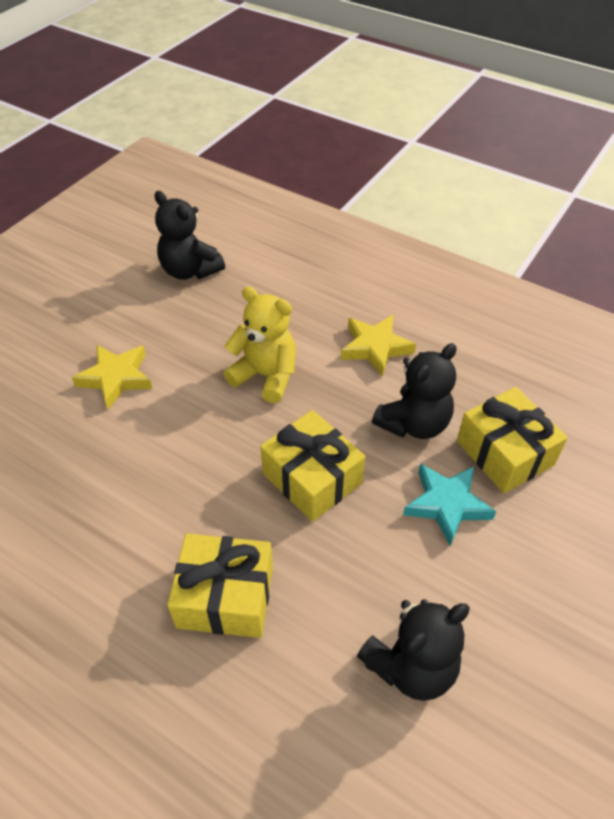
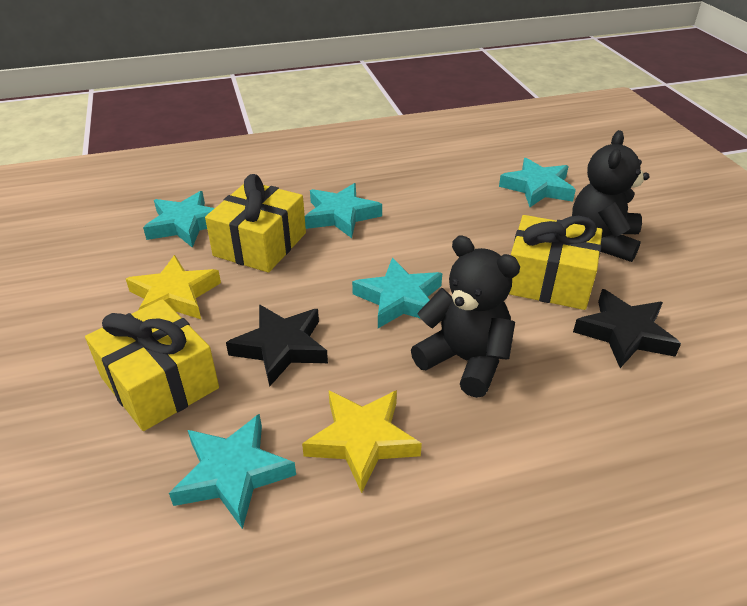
black star: 0 -> 2
black teddy bear: 3 -> 2
turquoise star: 1 -> 5
yellow teddy bear: 1 -> 0

